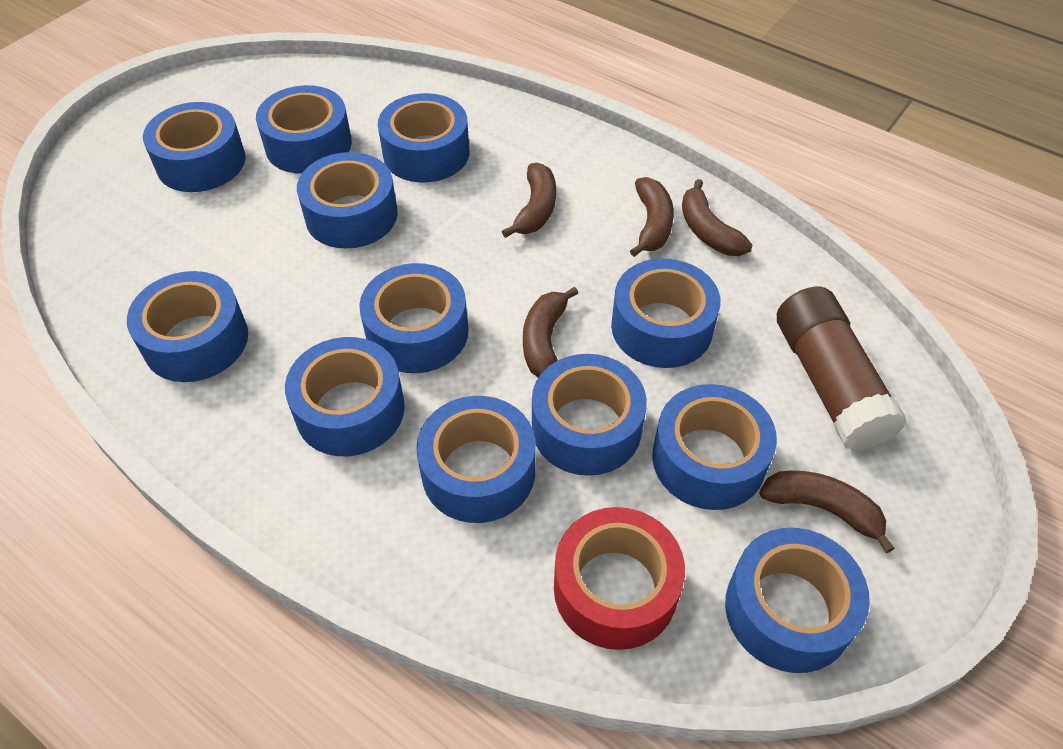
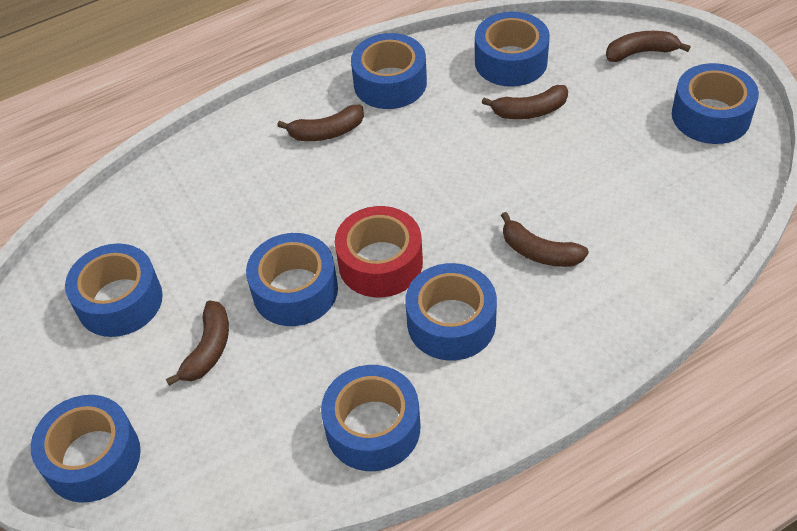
blue tape: 12 -> 8
brown glue stick: 1 -> 0

